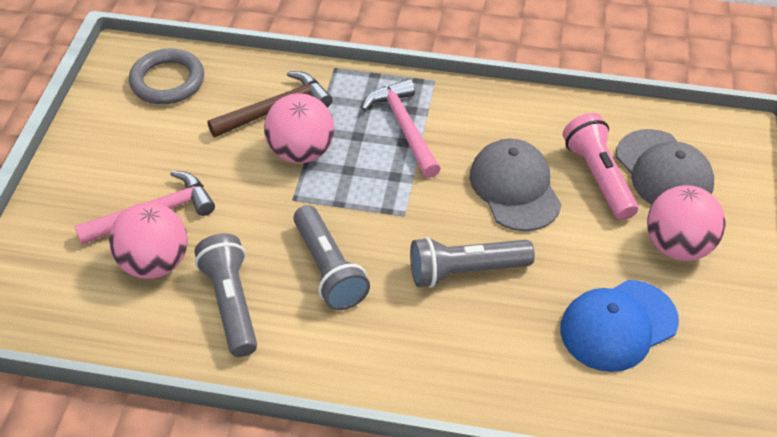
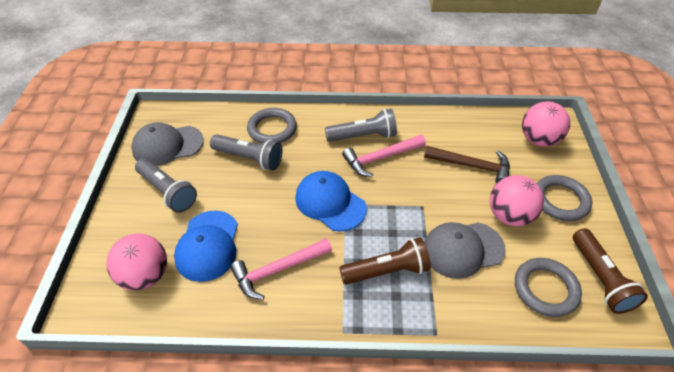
blue cap: 1 -> 2
brown flashlight: 0 -> 2
grey ring: 1 -> 3
pink flashlight: 1 -> 0

